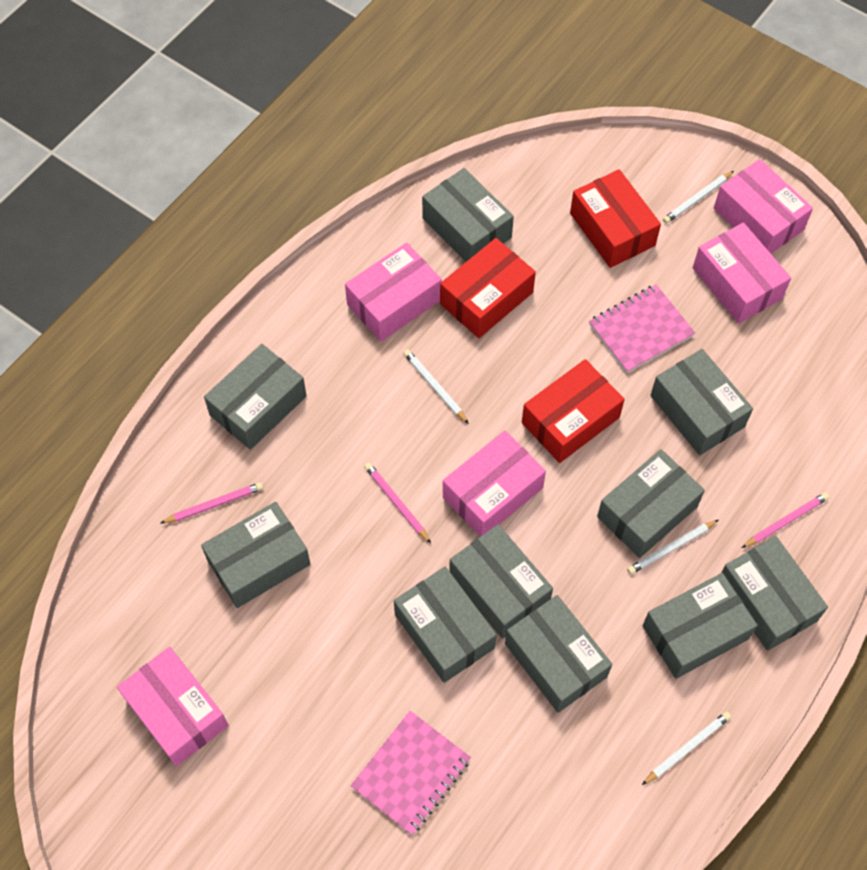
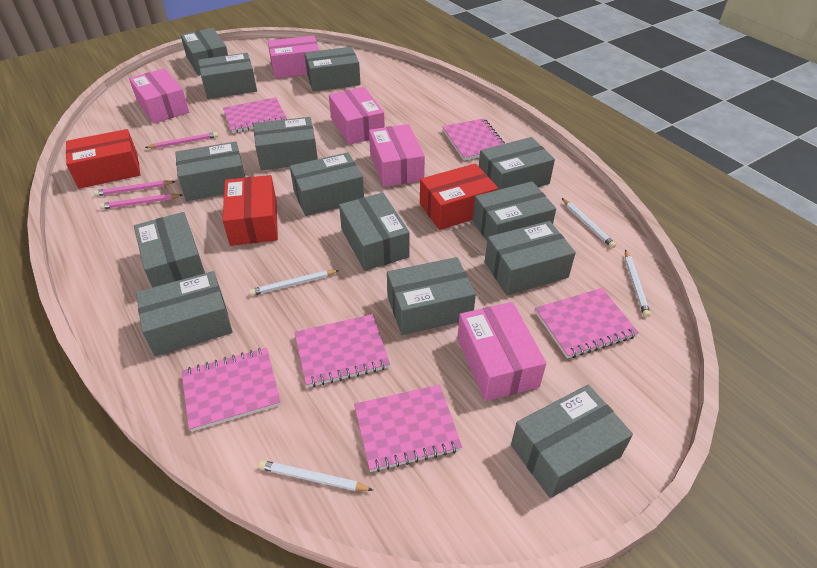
grey box: 10 -> 14
pink notebook: 2 -> 6

